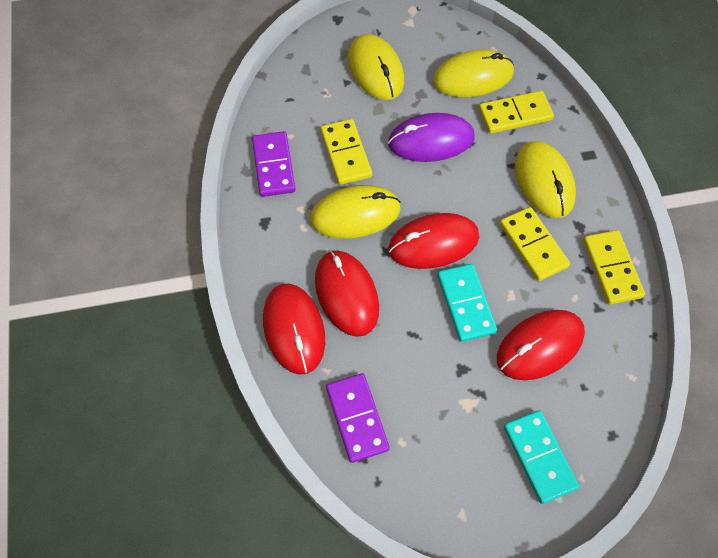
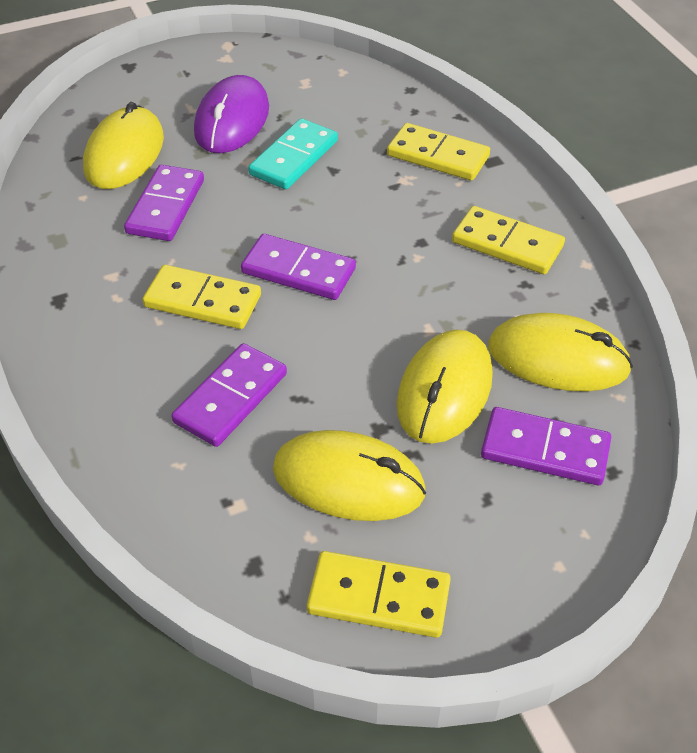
purple domino: 2 -> 4
red mouse: 4 -> 0
turquoise domino: 2 -> 1

